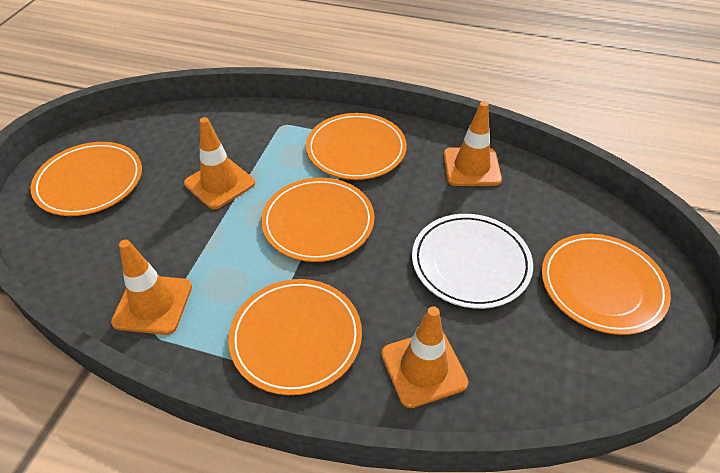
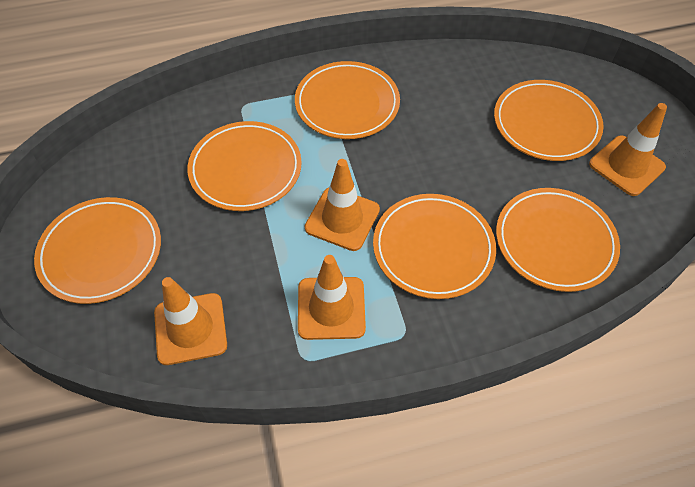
orange plate: 5 -> 6
white plate: 1 -> 0

